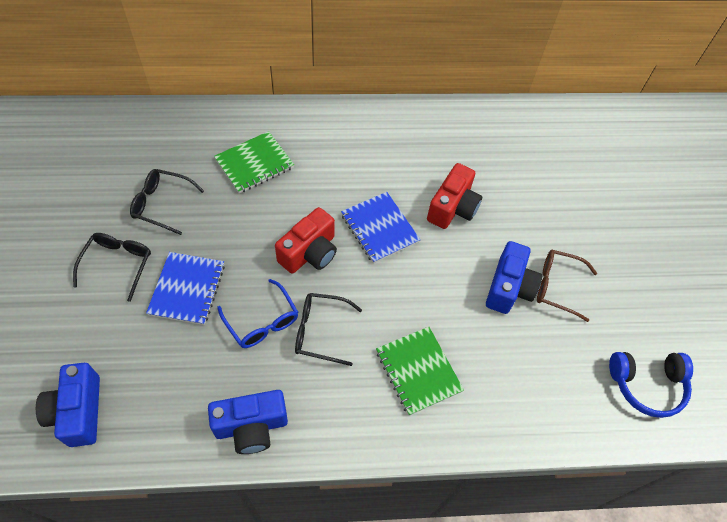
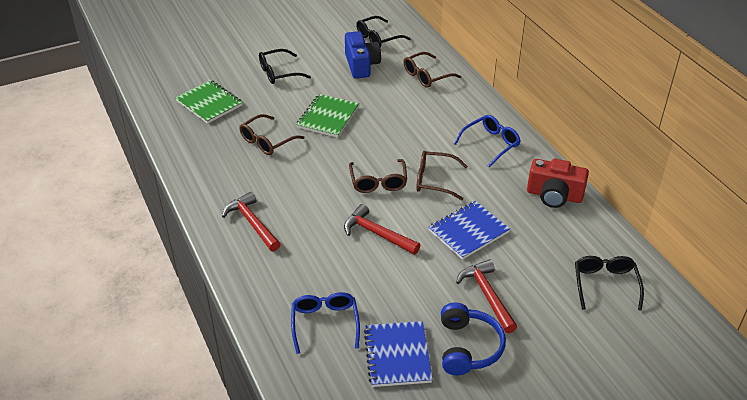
blue camera: 3 -> 1
blue glasses: 1 -> 2
brown glasses: 1 -> 4
red camera: 2 -> 1
red hammer: 0 -> 3

